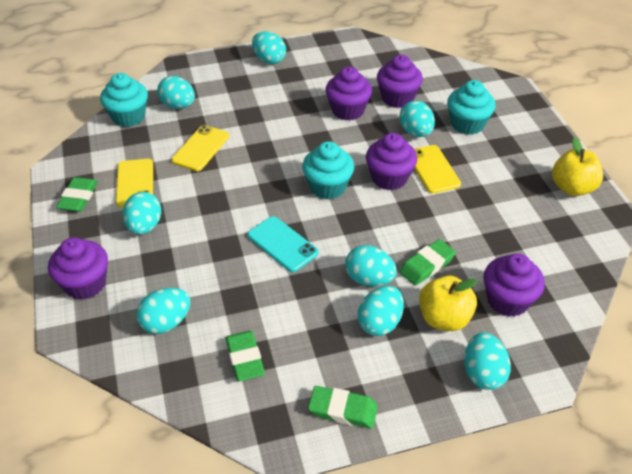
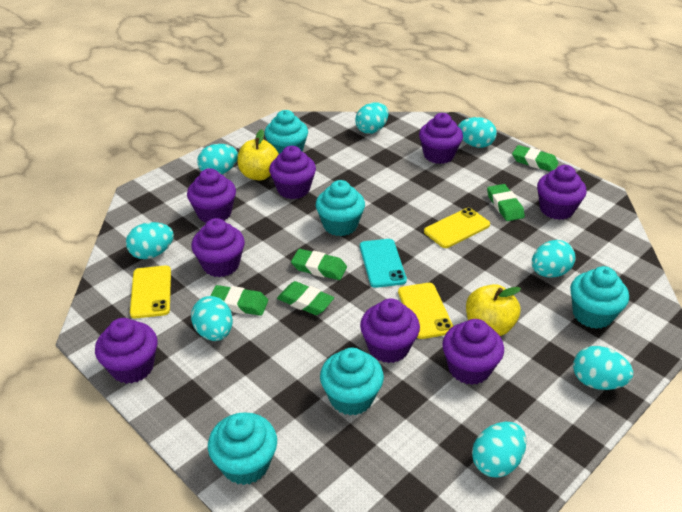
green eraser: 4 -> 5
purple cupcake: 5 -> 8
turquoise cupcake: 3 -> 5

